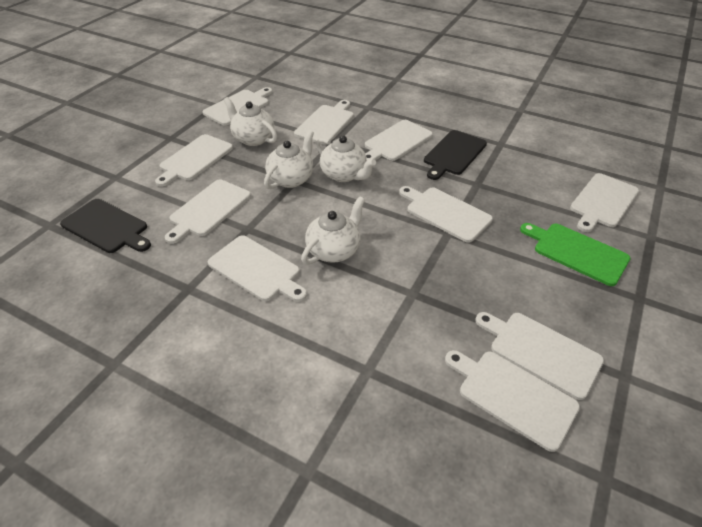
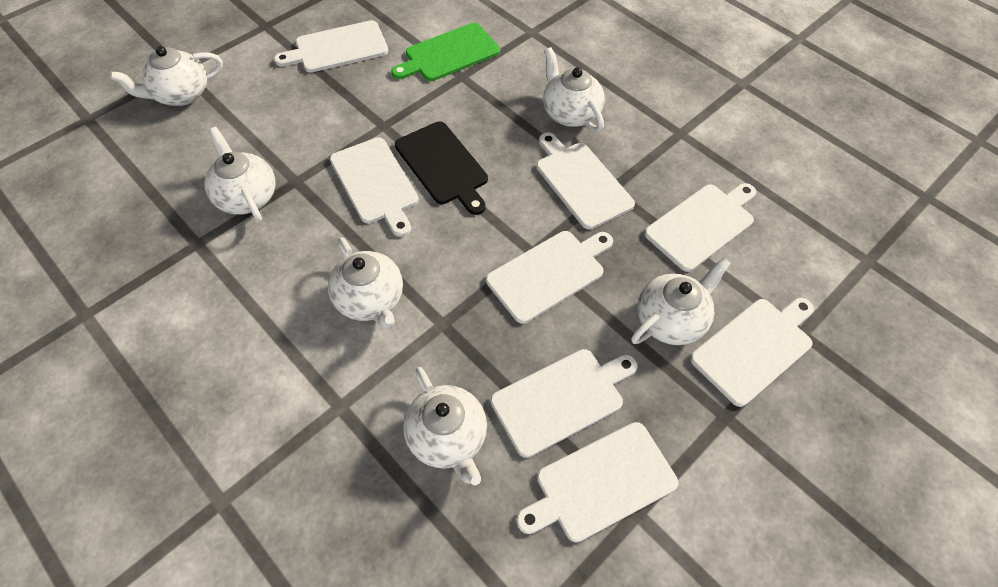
black cutting board: 2 -> 1
white cutting board: 10 -> 8
white teapot: 4 -> 6

